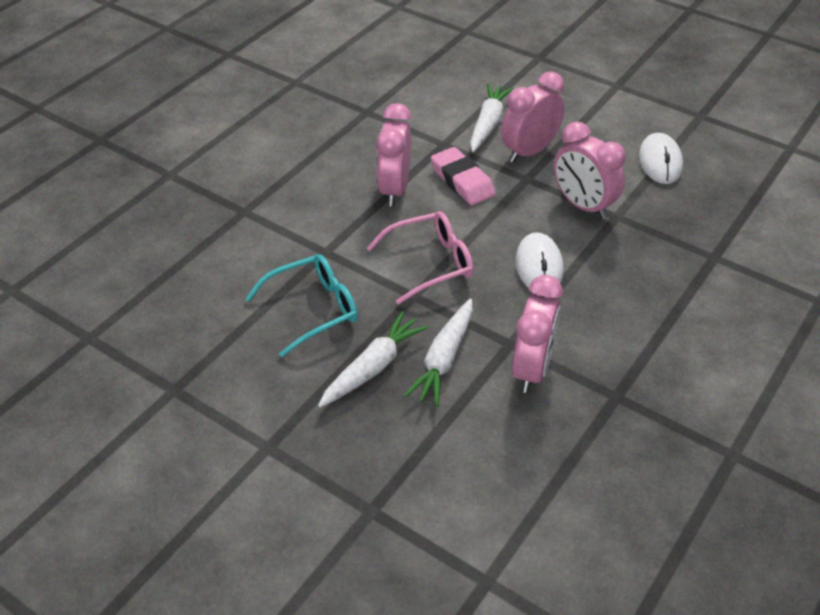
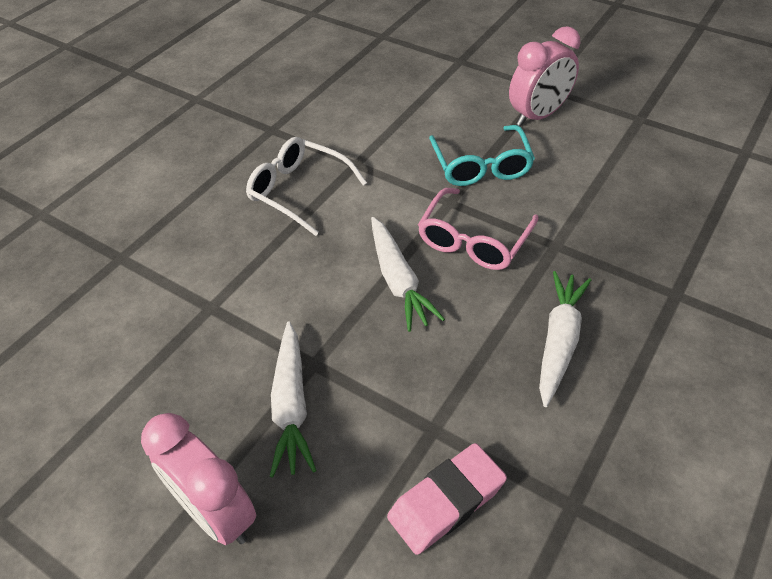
pink clock: 4 -> 2
white glasses: 0 -> 1
white mouse: 2 -> 0

